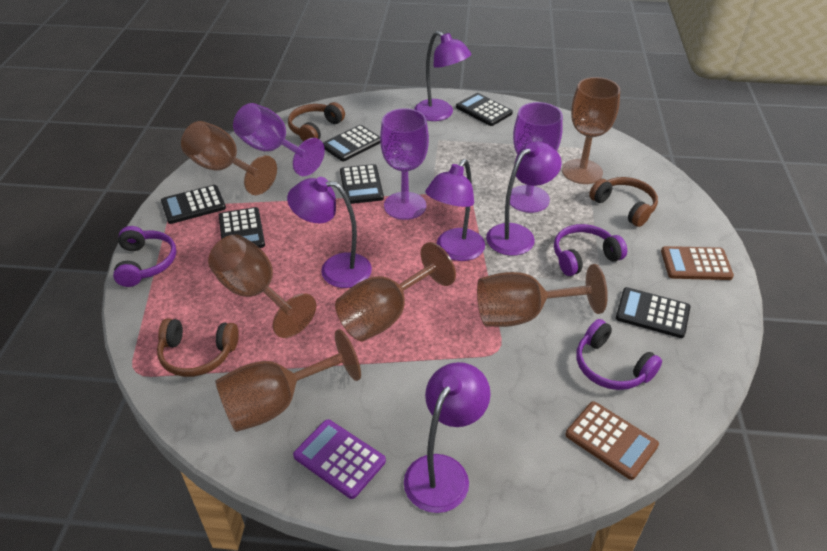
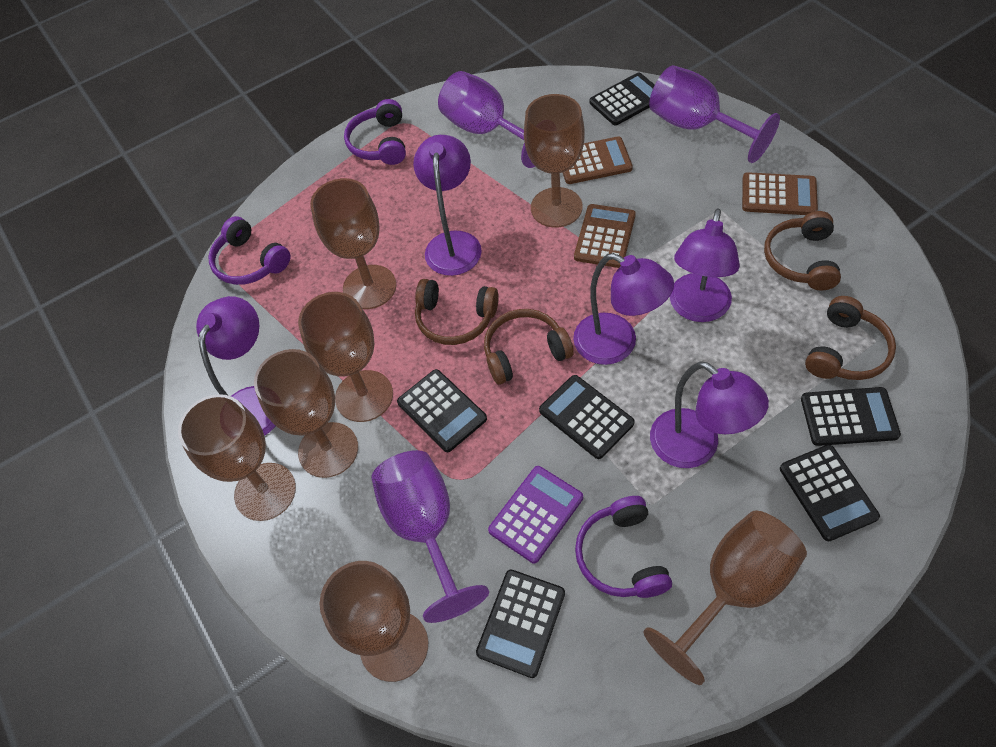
brown calculator: 2 -> 3
brown goblet: 6 -> 7
brown headphones: 3 -> 4

